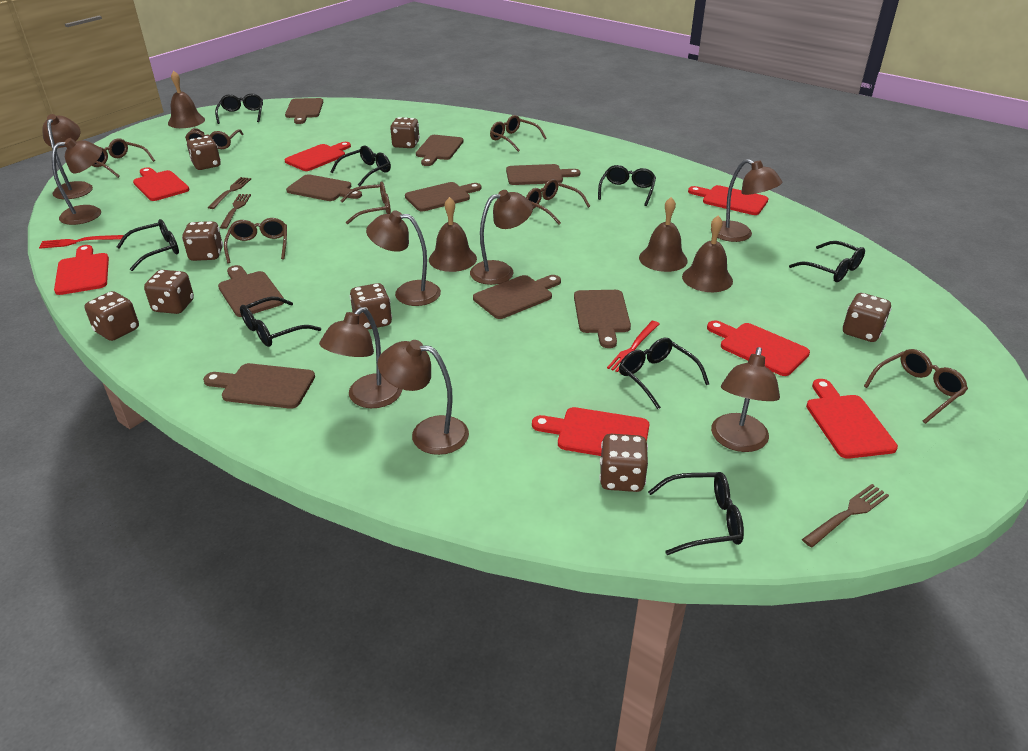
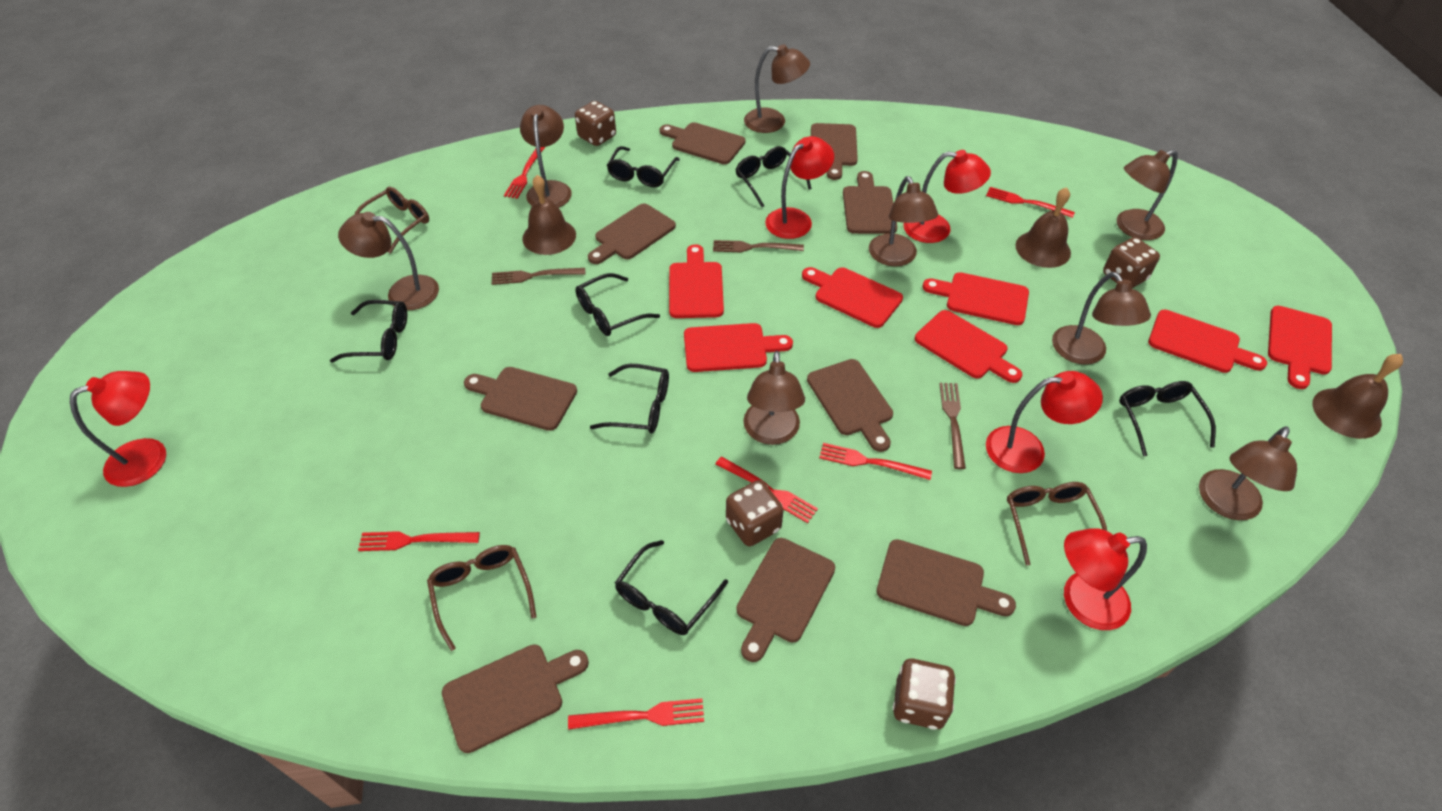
black glasses: 8 -> 7
brown bell: 4 -> 3
brown dice: 8 -> 4
brown glasses: 7 -> 3
red fork: 2 -> 6
red lamp: 0 -> 5

